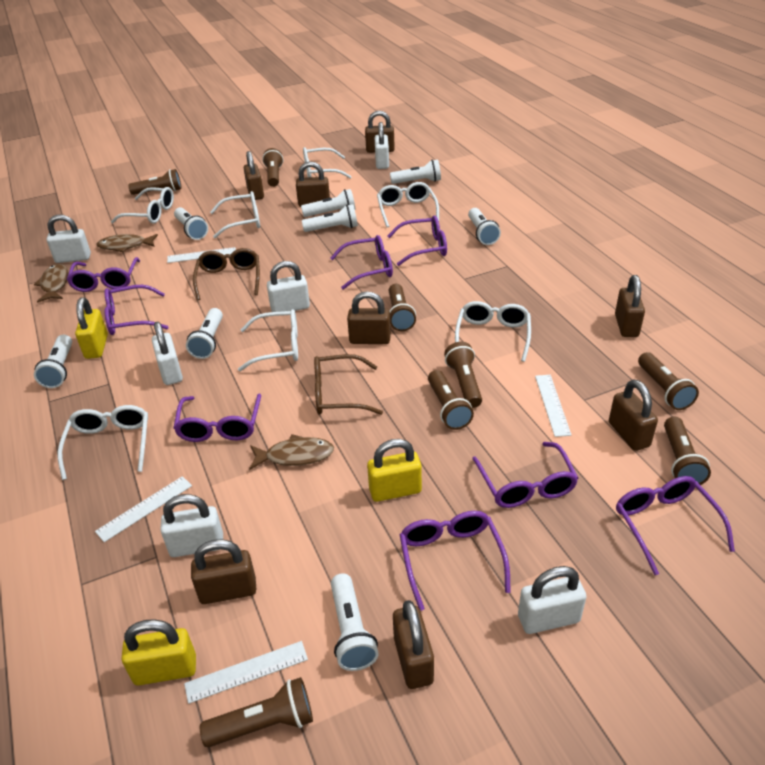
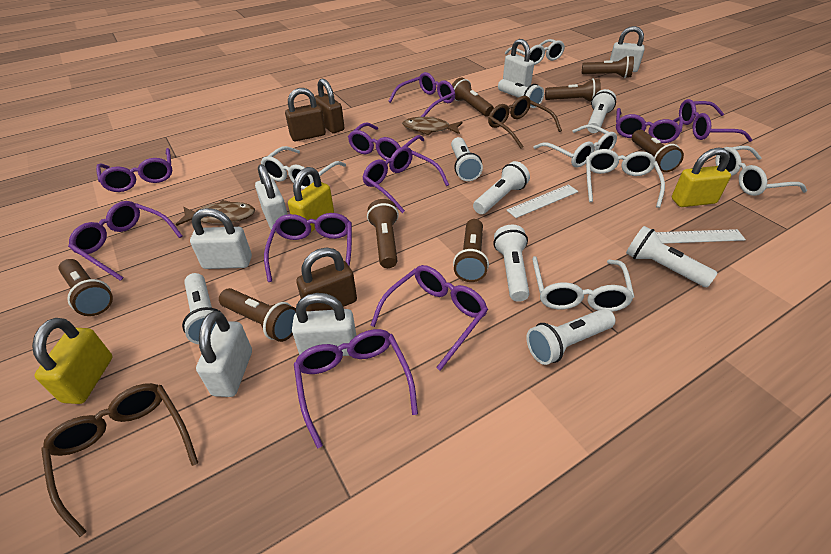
brown fish: 3 -> 2
brown padlock: 8 -> 3
purple glasses: 8 -> 10
white glasses: 7 -> 6
white ruler: 4 -> 2

